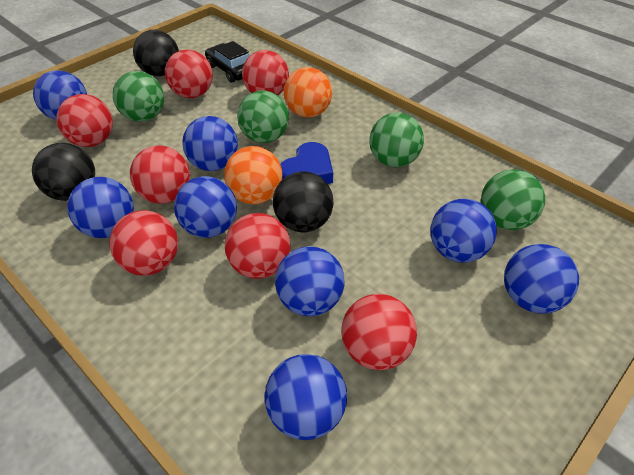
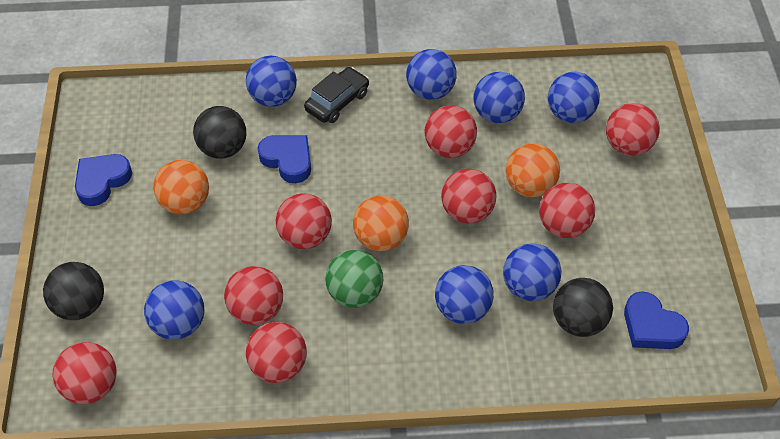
blue ball: 8 -> 7
blue heart: 1 -> 3
green ball: 4 -> 1
orange ball: 2 -> 3
red ball: 7 -> 8

